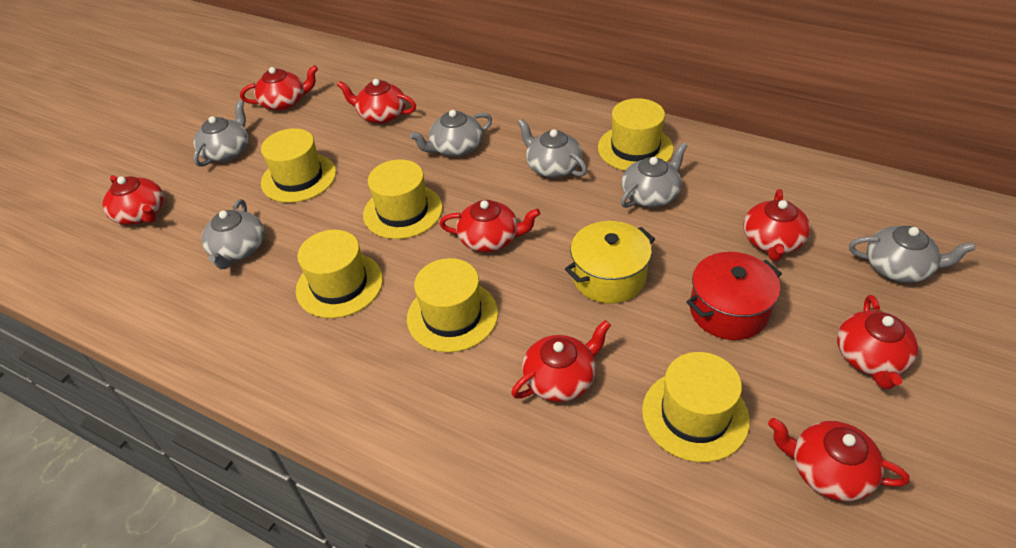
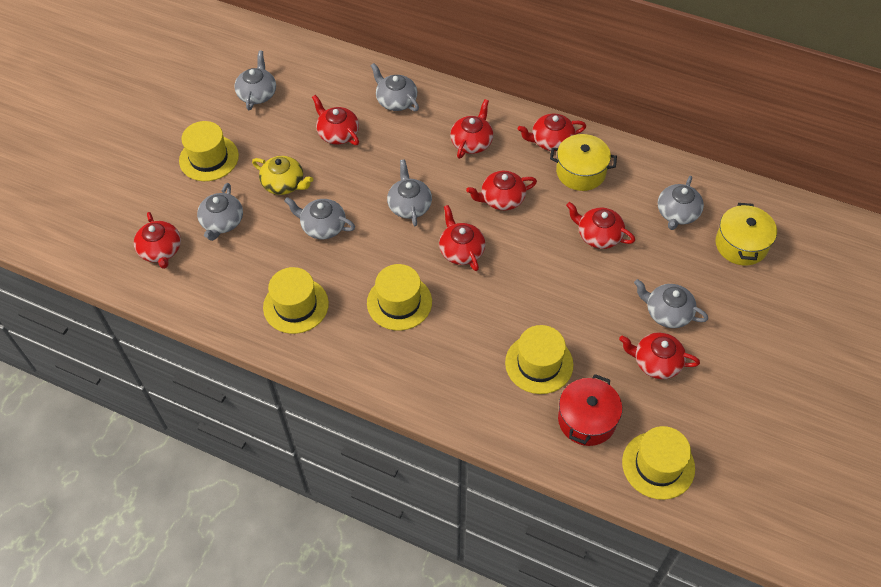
grey teapot: 6 -> 7
yellow hat: 6 -> 5
yellow pot: 1 -> 2
yellow teapot: 0 -> 1

